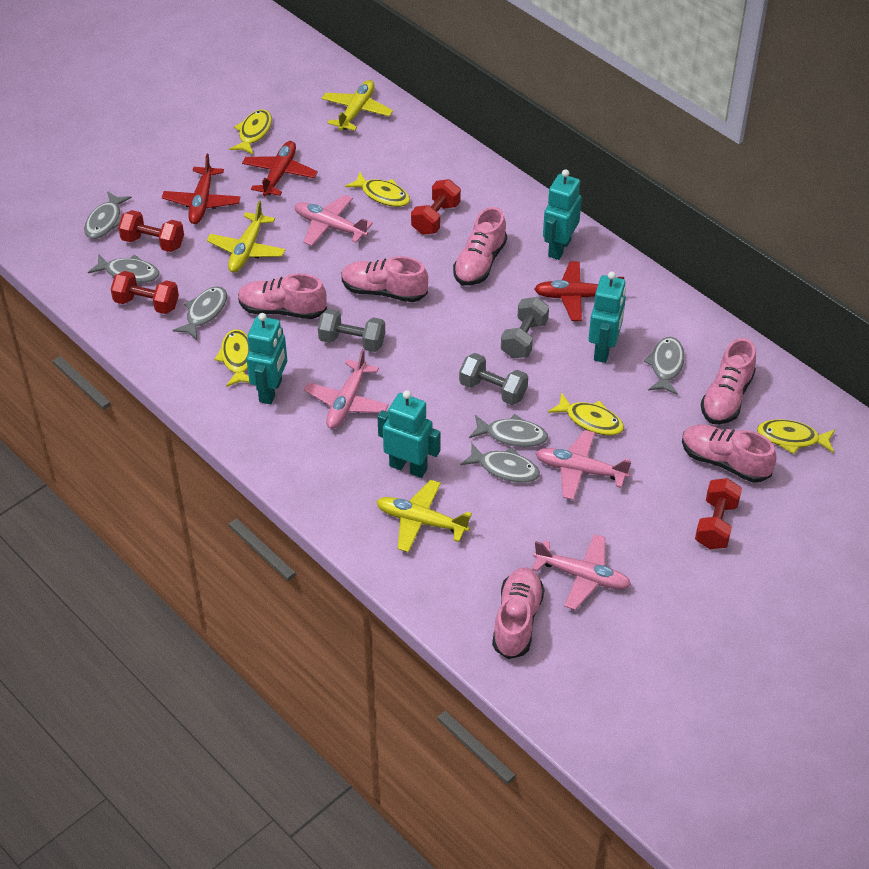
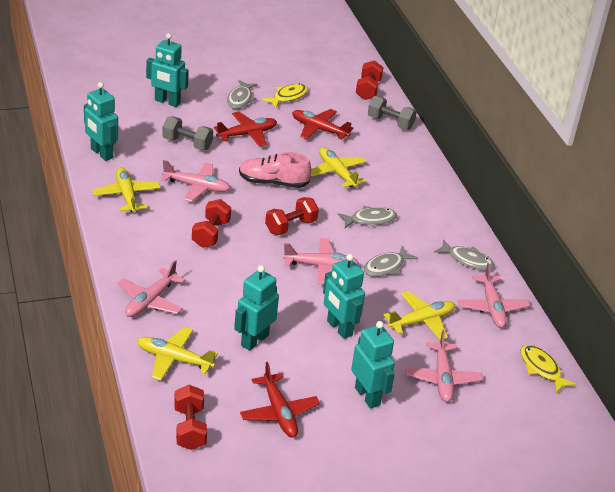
grey dumbbell: 3 -> 2
grey fish: 6 -> 4
pink plane: 4 -> 5
pink shoe: 6 -> 1
turquoise robot: 4 -> 5
yellow fish: 5 -> 2
yellow plane: 3 -> 4

